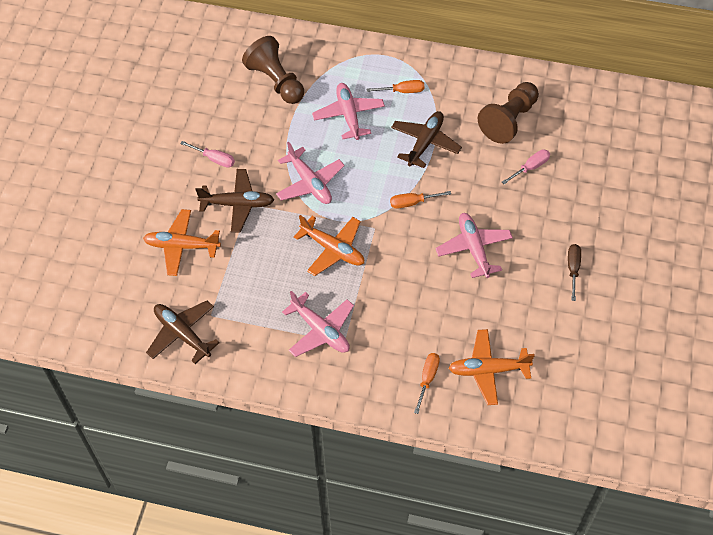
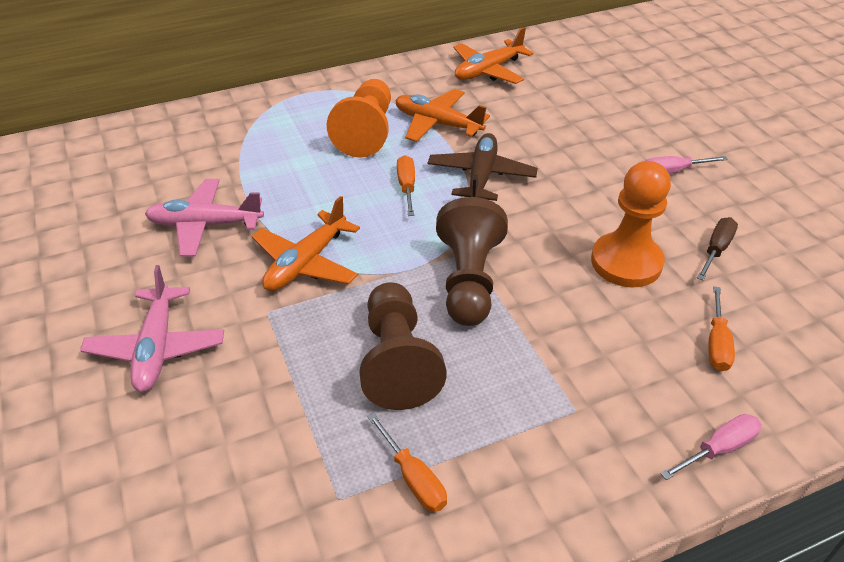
brown plane: 3 -> 1
orange pawn: 0 -> 2
pink plane: 4 -> 2

